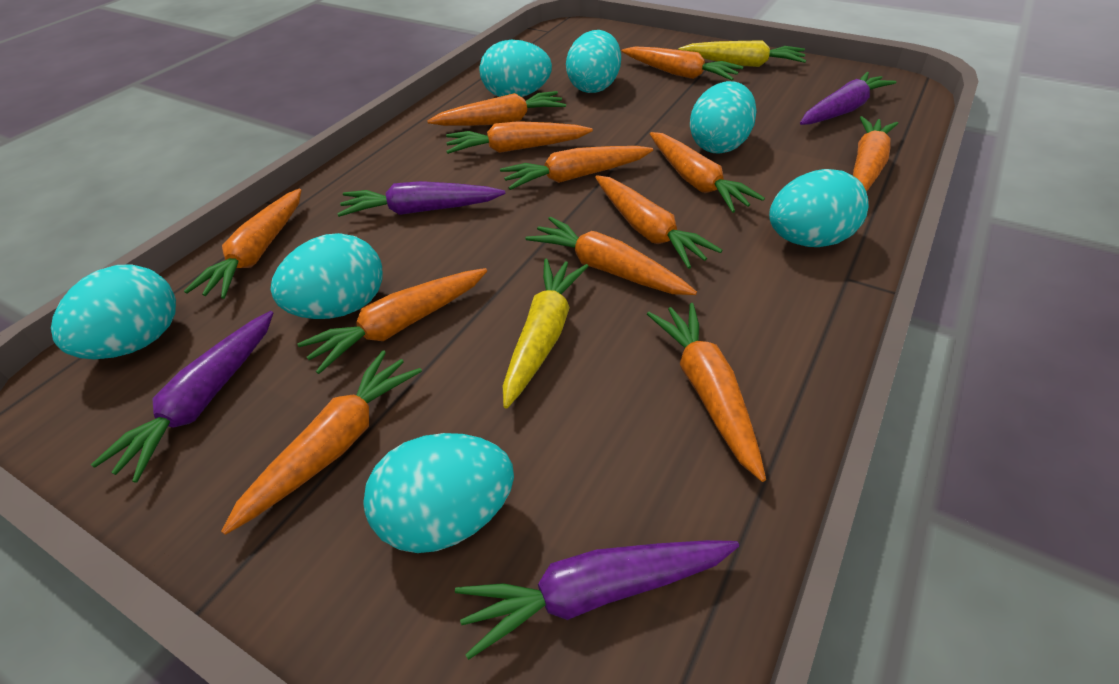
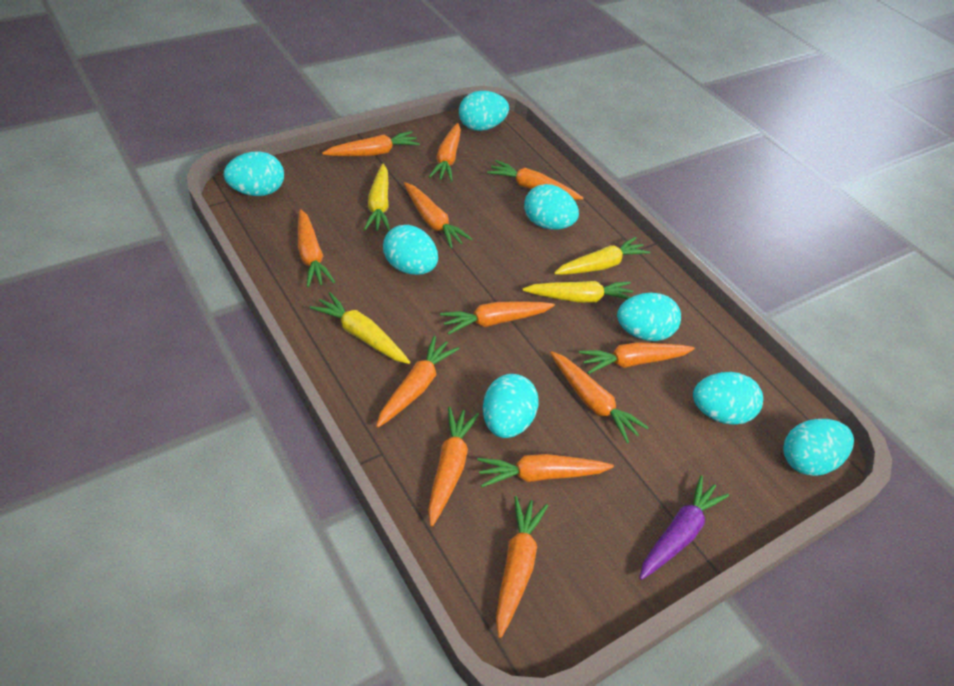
purple carrot: 4 -> 1
turquoise egg: 7 -> 8
yellow carrot: 2 -> 4

